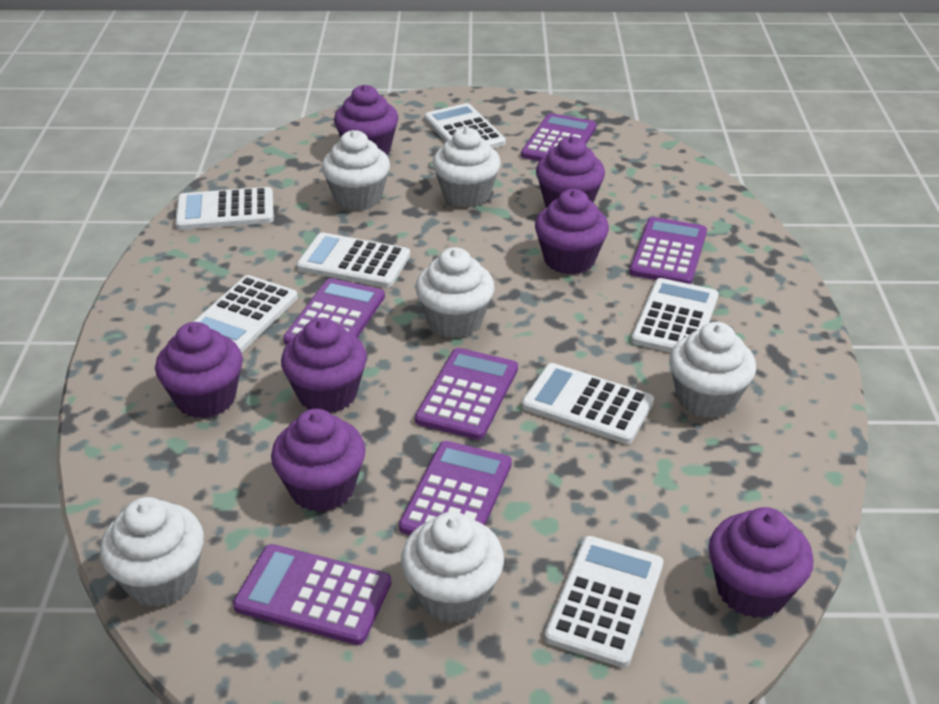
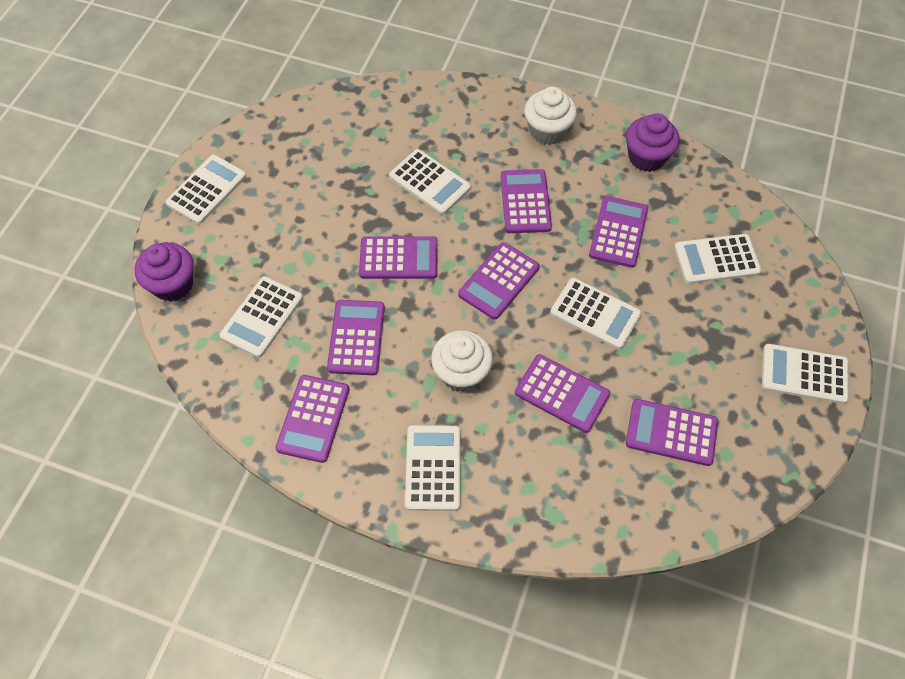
purple calculator: 6 -> 8
purple cupcake: 7 -> 2
white cupcake: 6 -> 2

